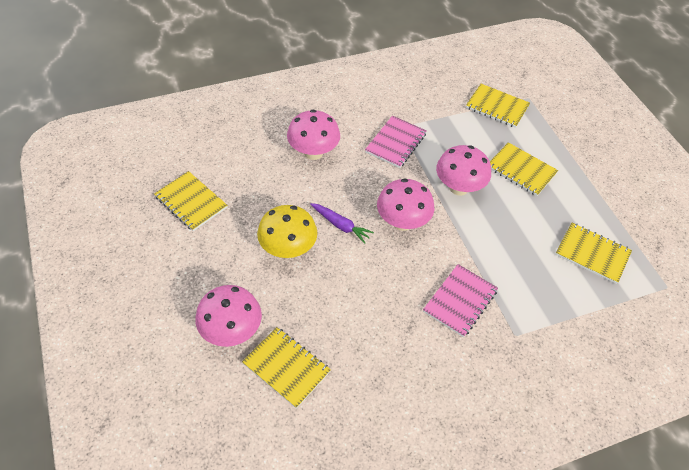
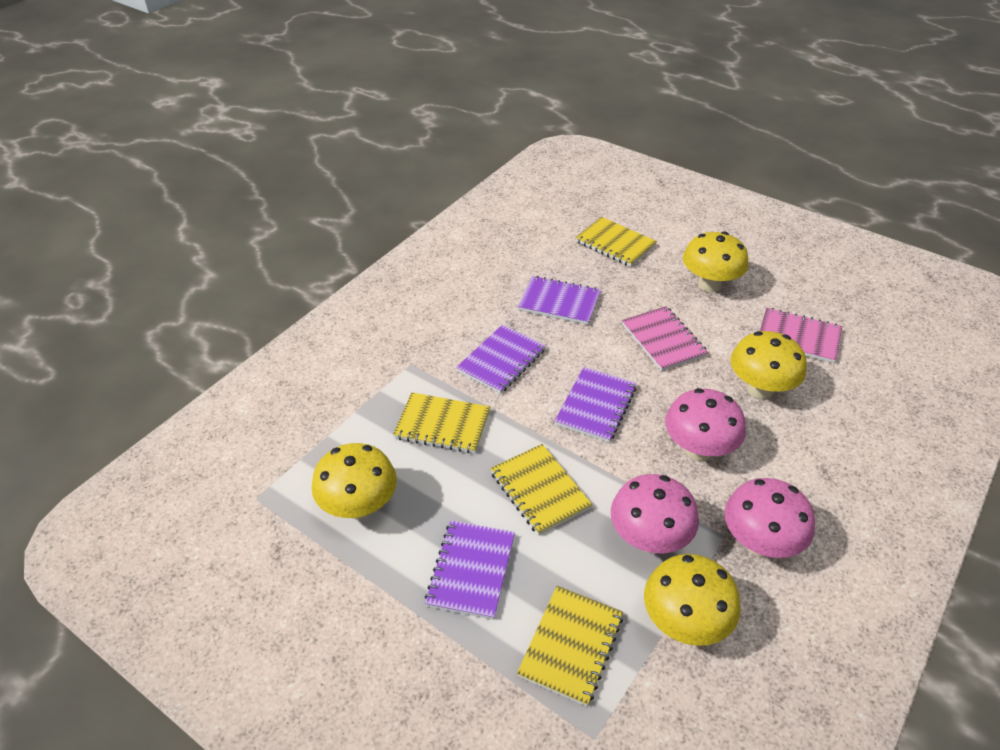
pink mushroom: 4 -> 3
purple carrot: 1 -> 0
purple notebook: 0 -> 4
yellow mushroom: 1 -> 4
yellow notebook: 5 -> 4

